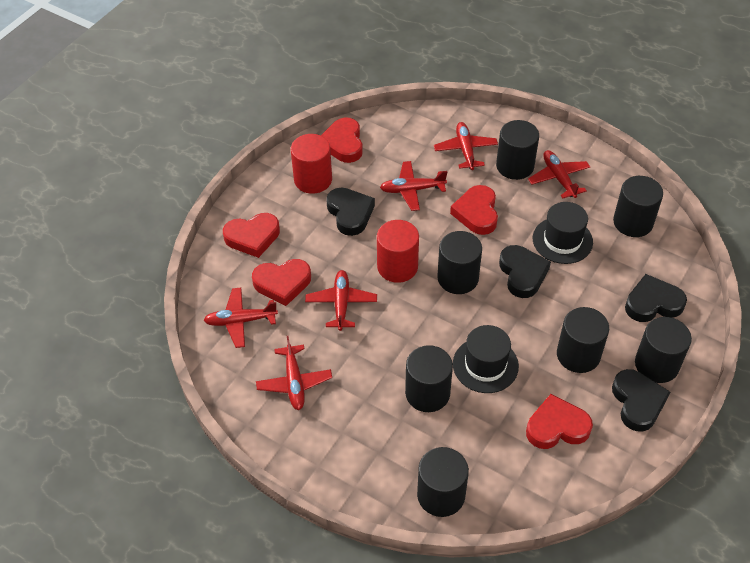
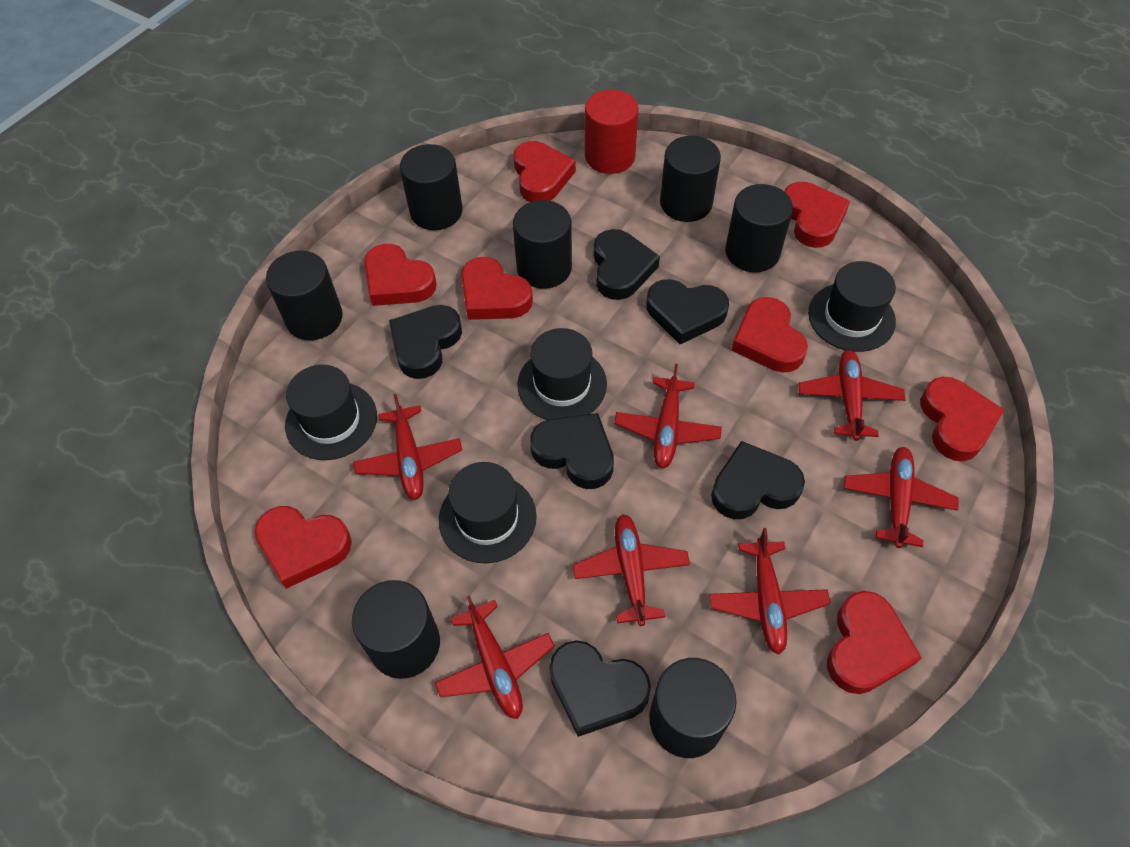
black hat: 2 -> 4
black heart: 4 -> 6
red cylinder: 2 -> 1
red heart: 5 -> 8
red plane: 6 -> 7

